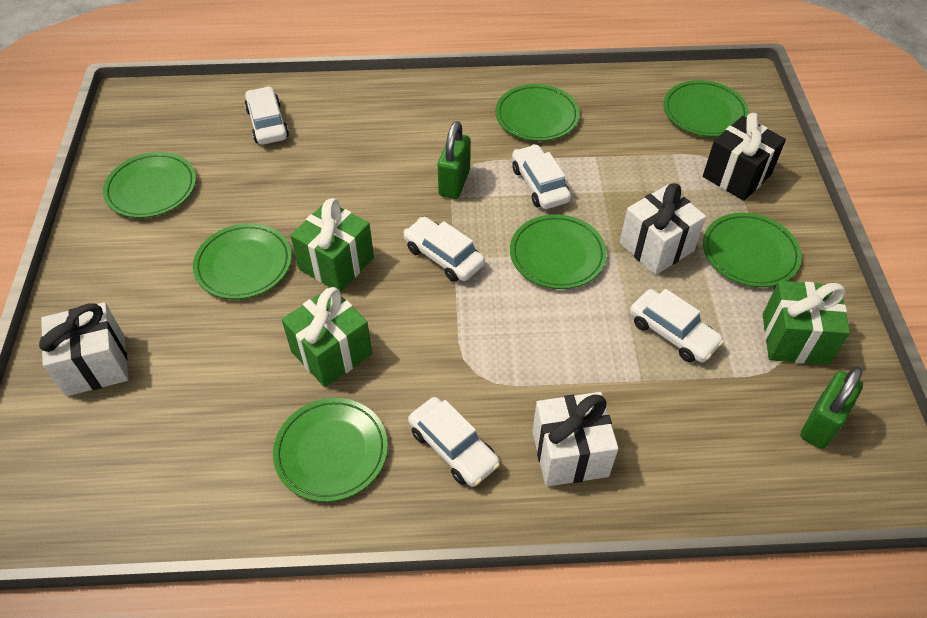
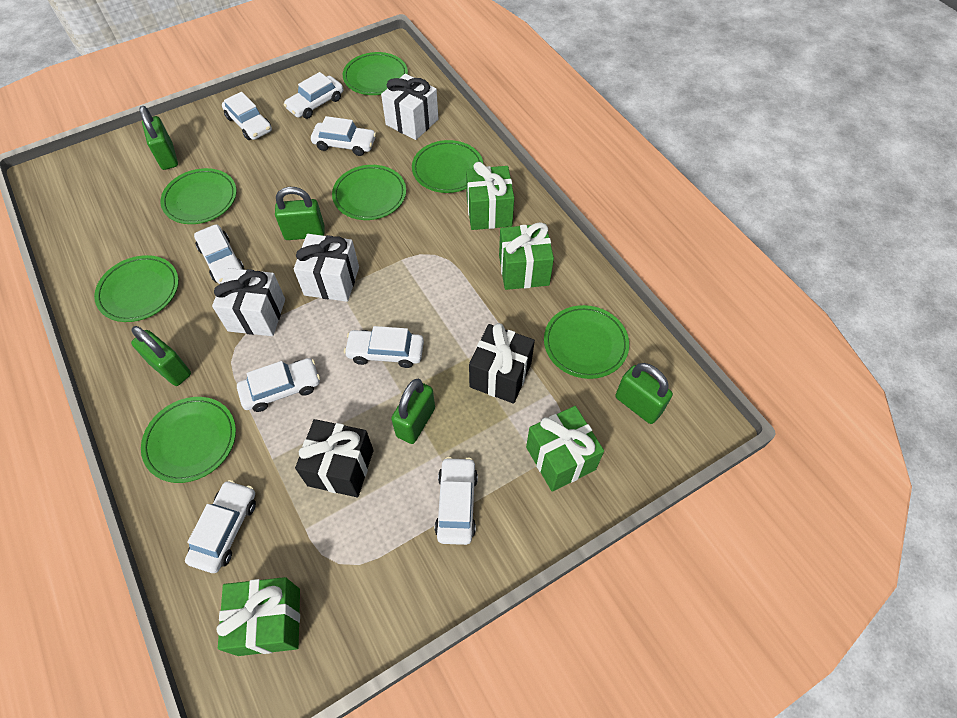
black gift: 1 -> 2
green gift: 3 -> 4
green padlock: 2 -> 5
white car: 5 -> 8

